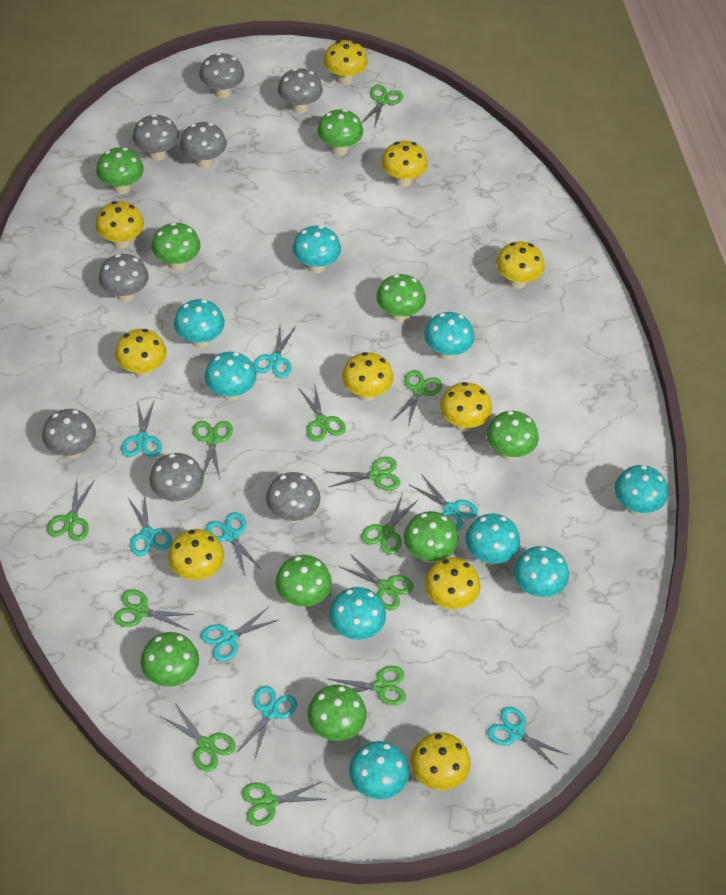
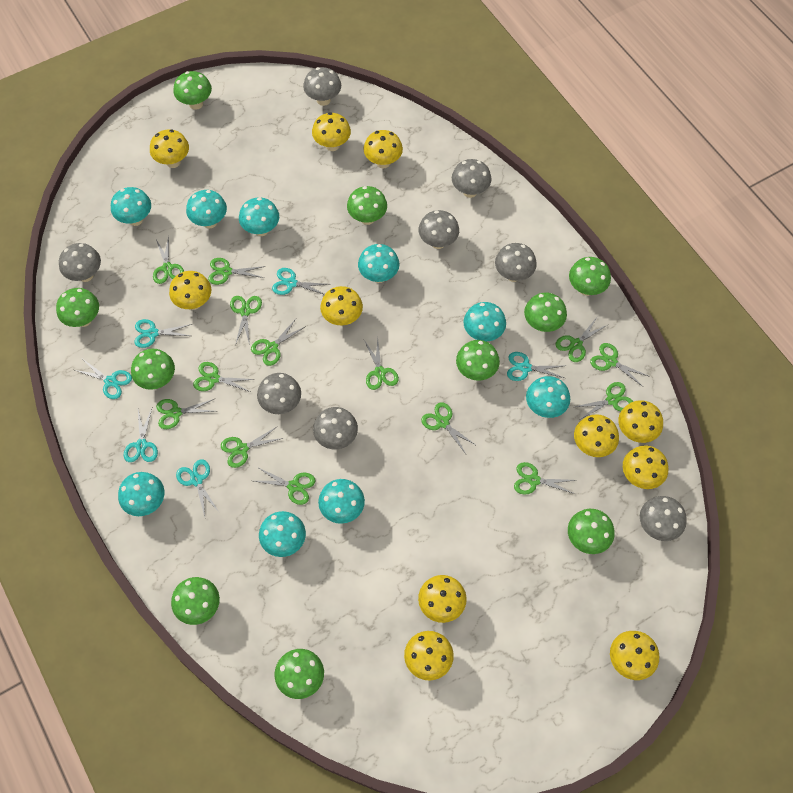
green mushroom: 9 -> 10
green scissors: 12 -> 14
turquoise scissors: 8 -> 6
yellow mushroom: 10 -> 11

